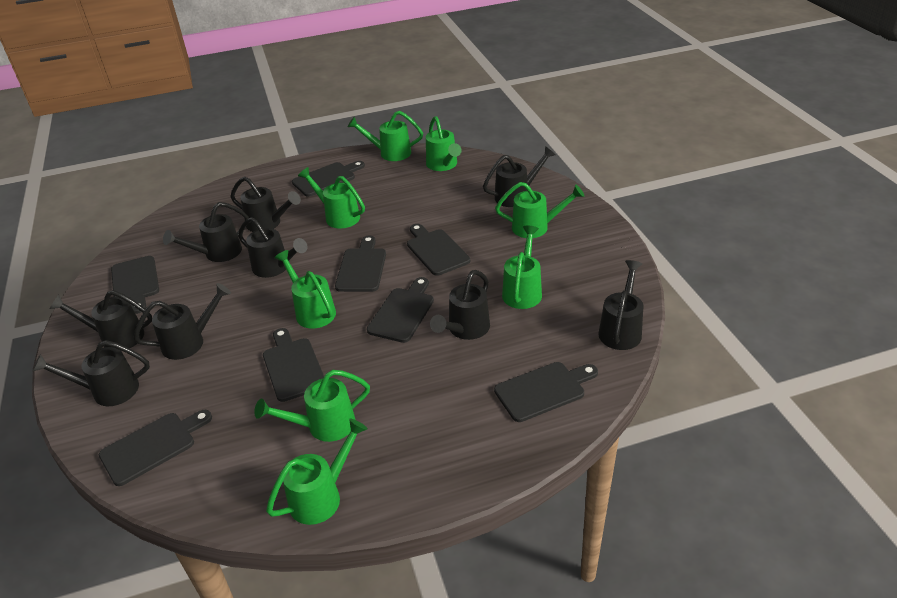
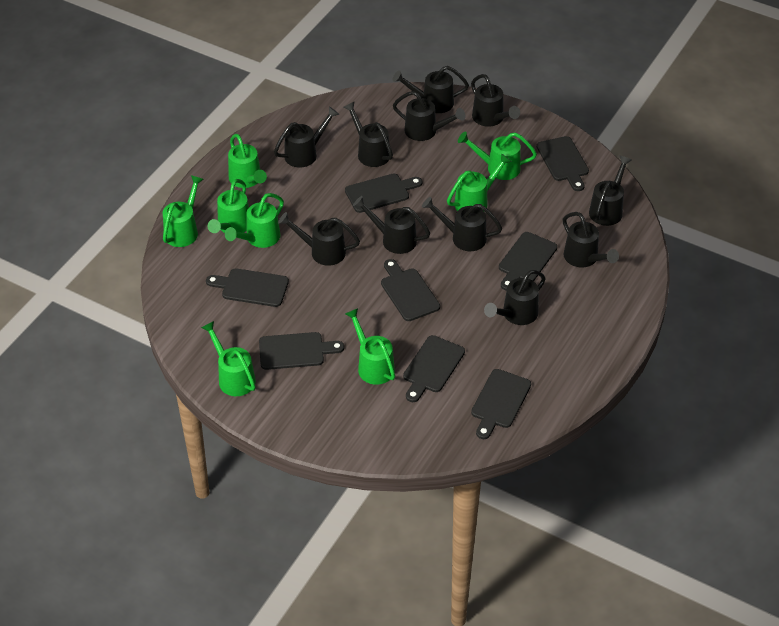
black watering can: 9 -> 11

